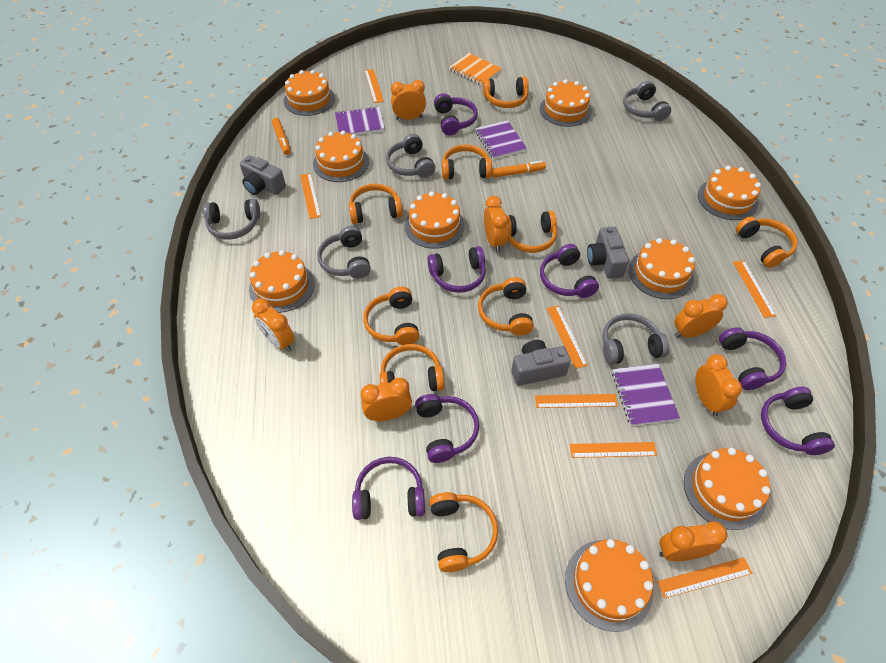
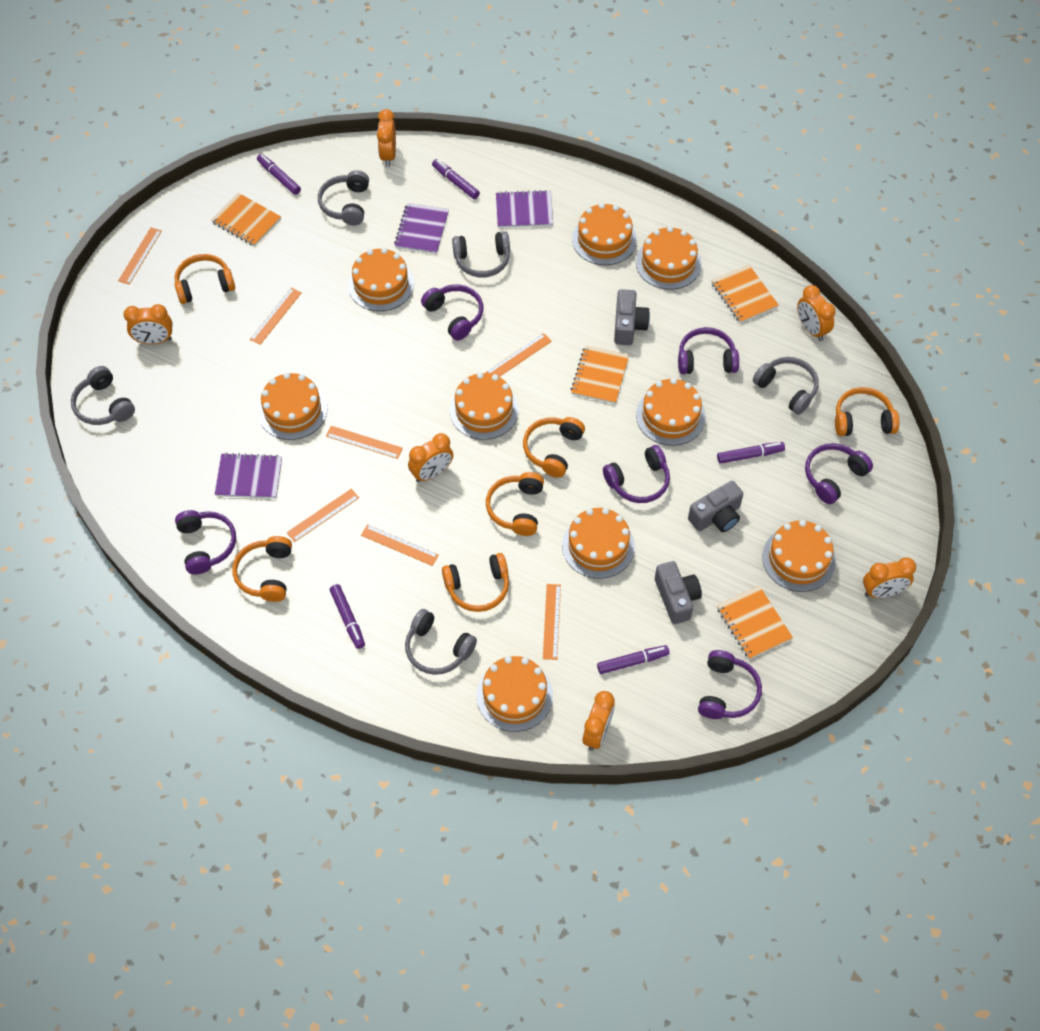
orange clock: 7 -> 6
orange headphones: 9 -> 6
orange marker: 2 -> 0
orange notebook: 1 -> 4
purple headphones: 7 -> 6
purple marker: 0 -> 5

